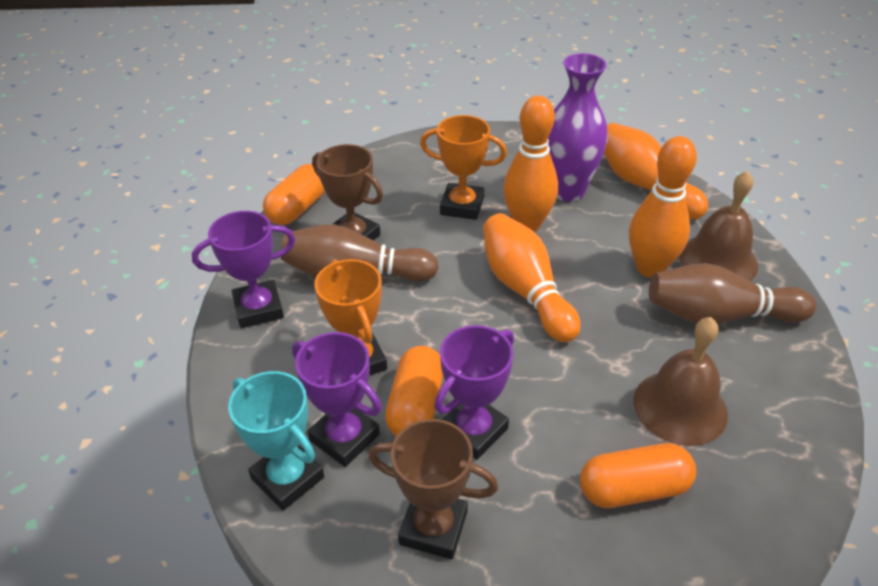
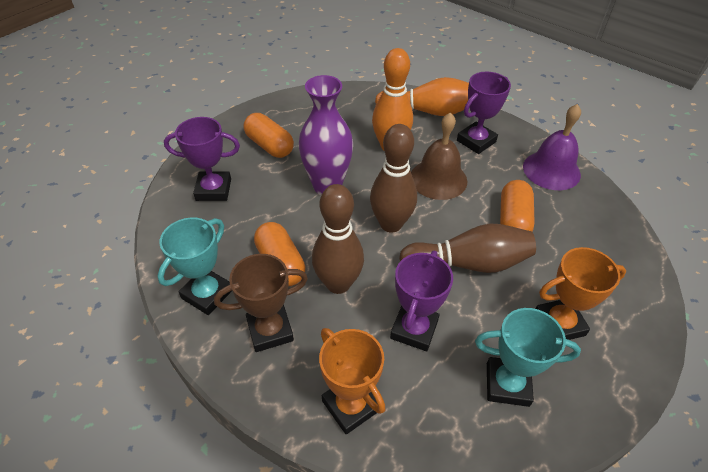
brown bell: 2 -> 1
brown bowling pin: 2 -> 3
brown trophy: 2 -> 1
orange bowling pin: 4 -> 2
purple bell: 0 -> 1
turquoise trophy: 1 -> 2

